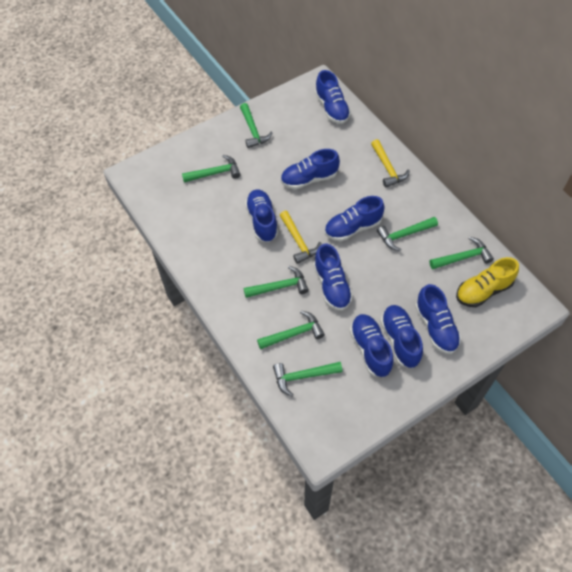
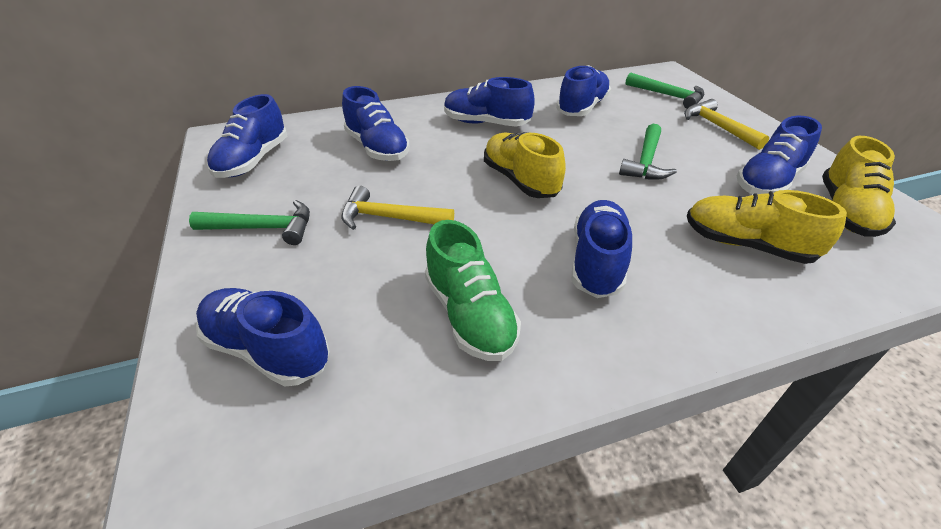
blue shoe: 8 -> 7
green hammer: 7 -> 3
green shoe: 0 -> 1
yellow shoe: 1 -> 3

